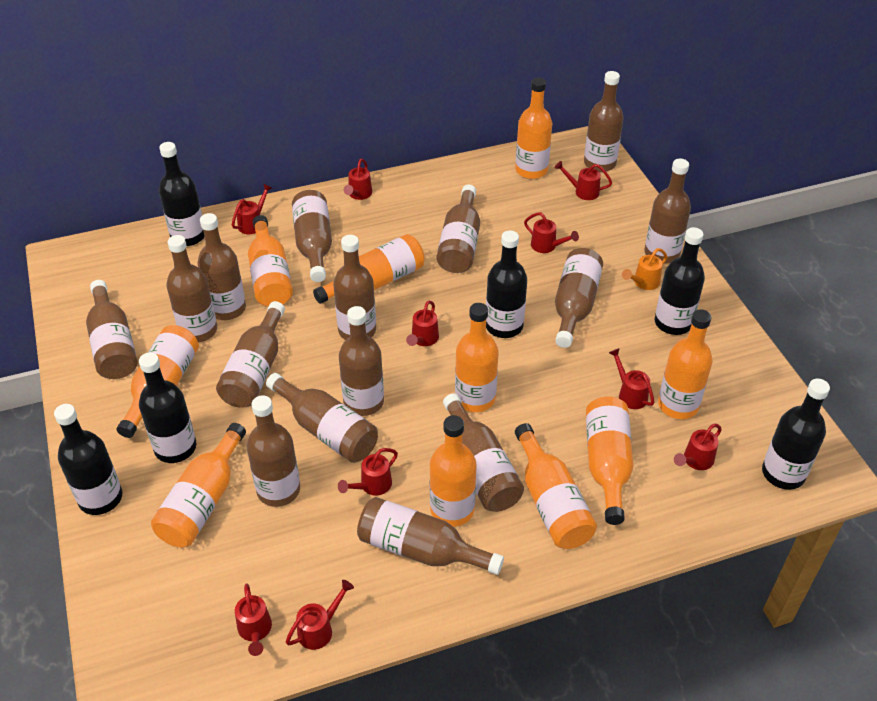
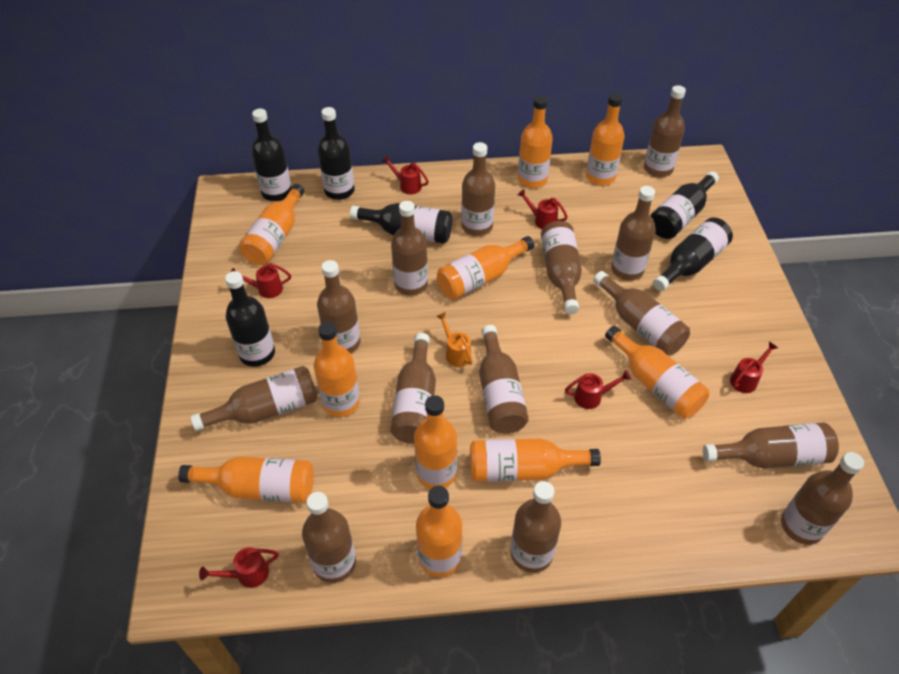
brown bottle: 15 -> 14
red watering can: 10 -> 6

